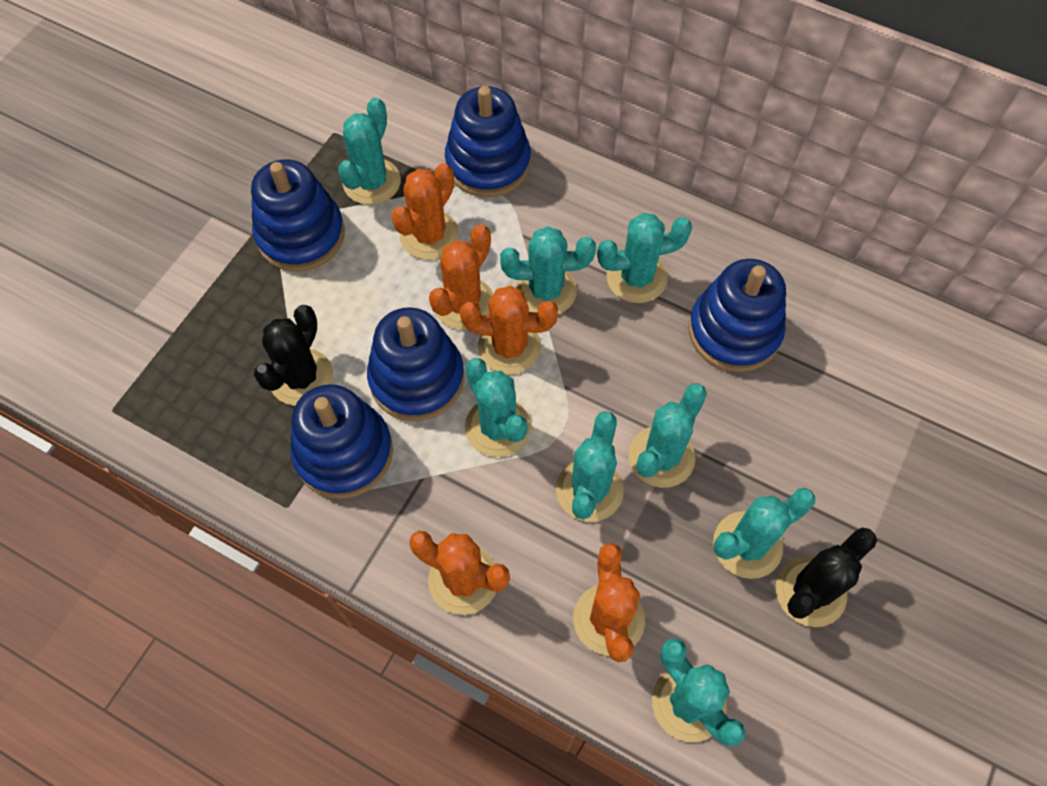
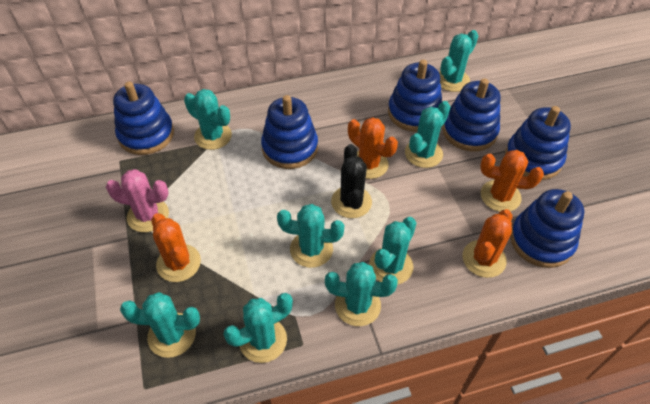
black cactus: 2 -> 1
blue stacking toy: 5 -> 6
orange cactus: 5 -> 4
pink cactus: 0 -> 1

